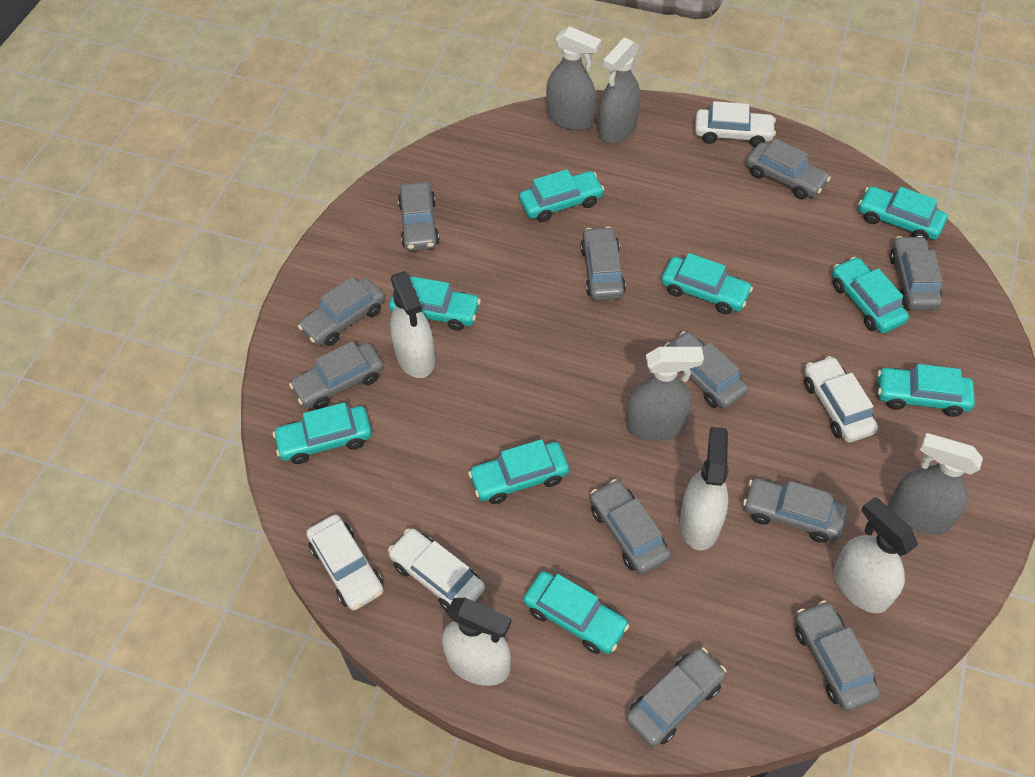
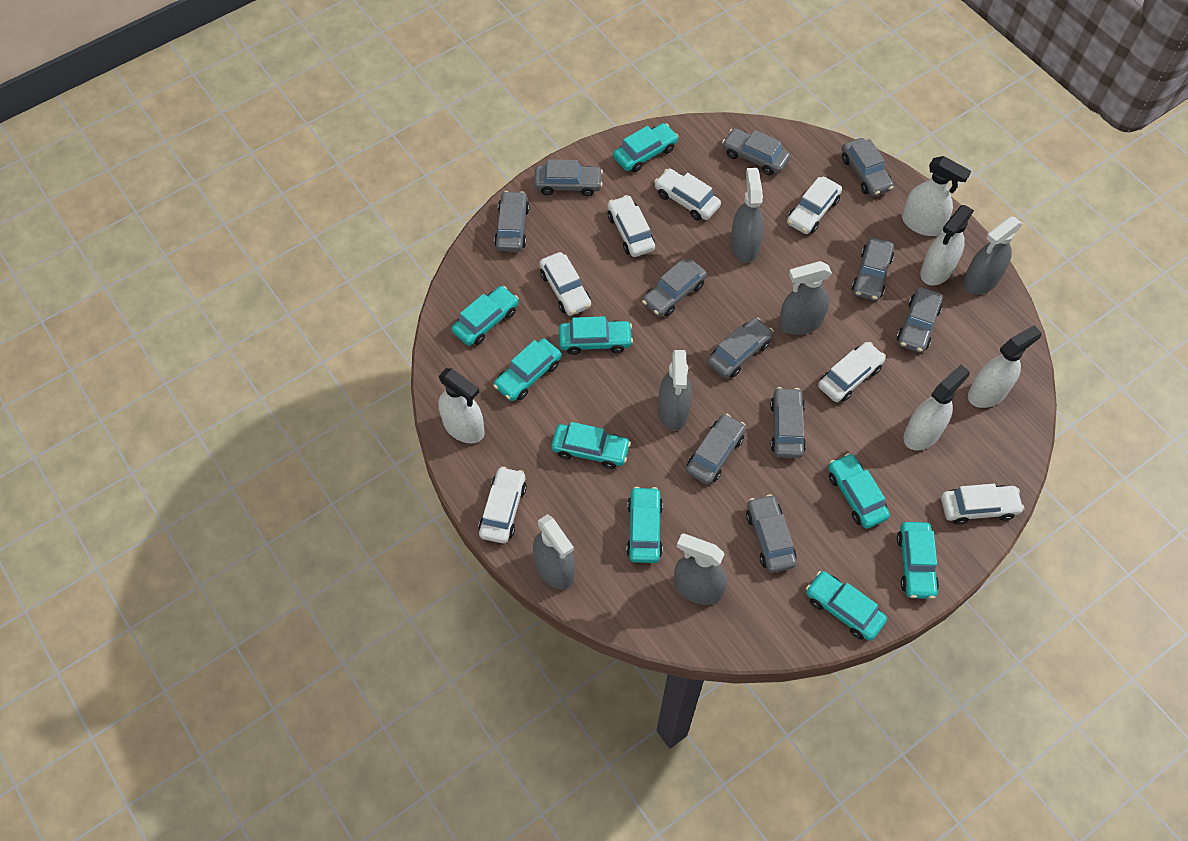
grey spray bottle: 4 -> 6
white car: 4 -> 7
white spray bottle: 4 -> 5

